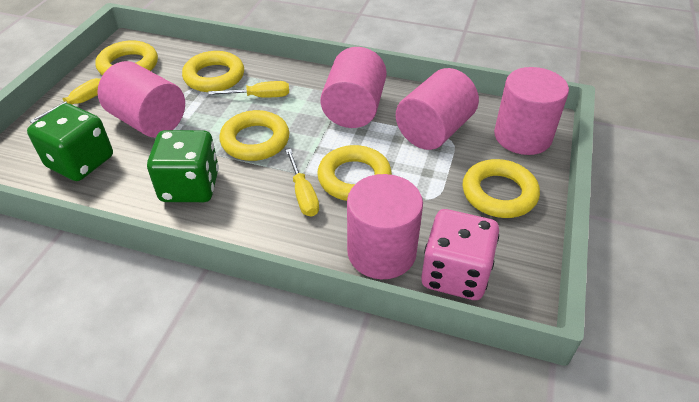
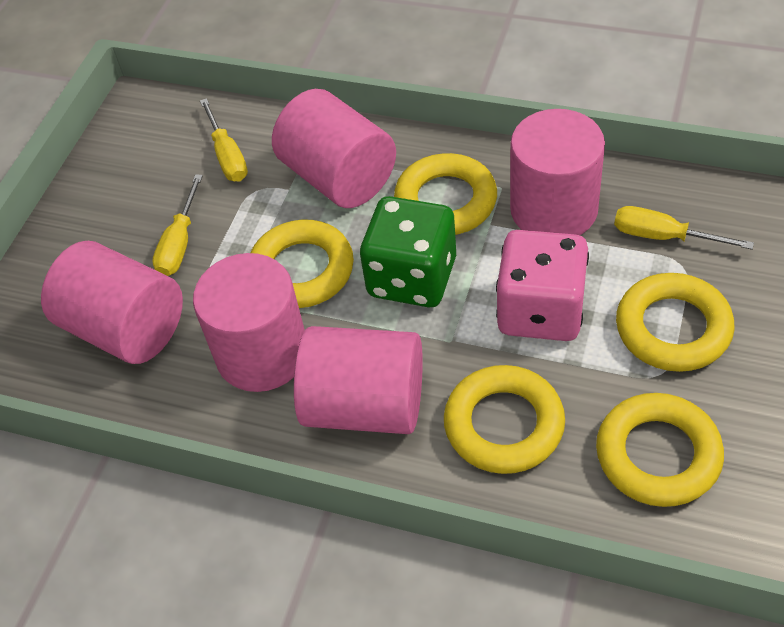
green dice: 2 -> 1

